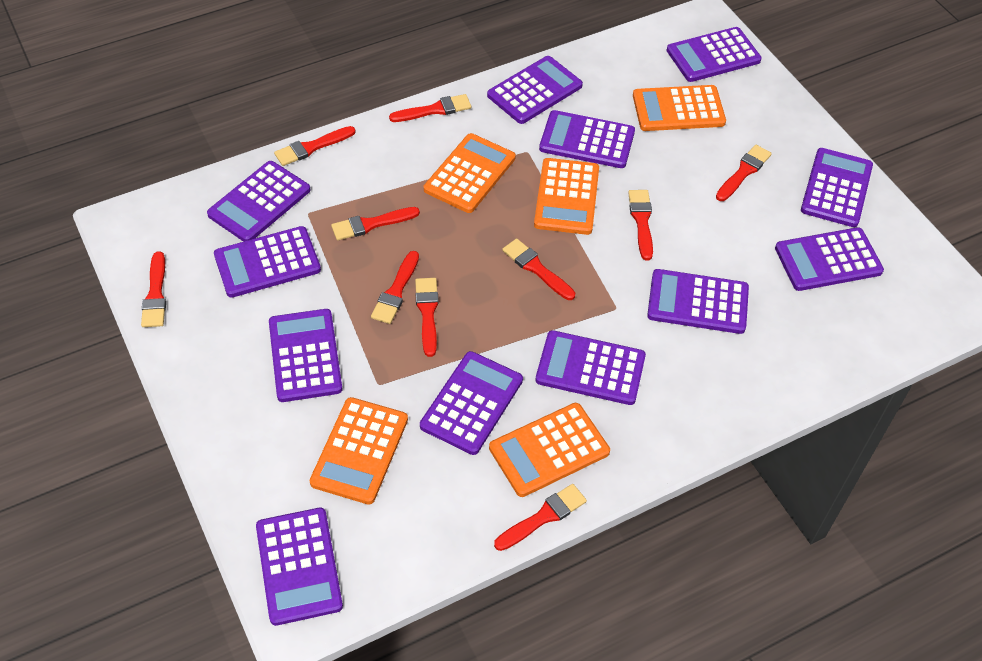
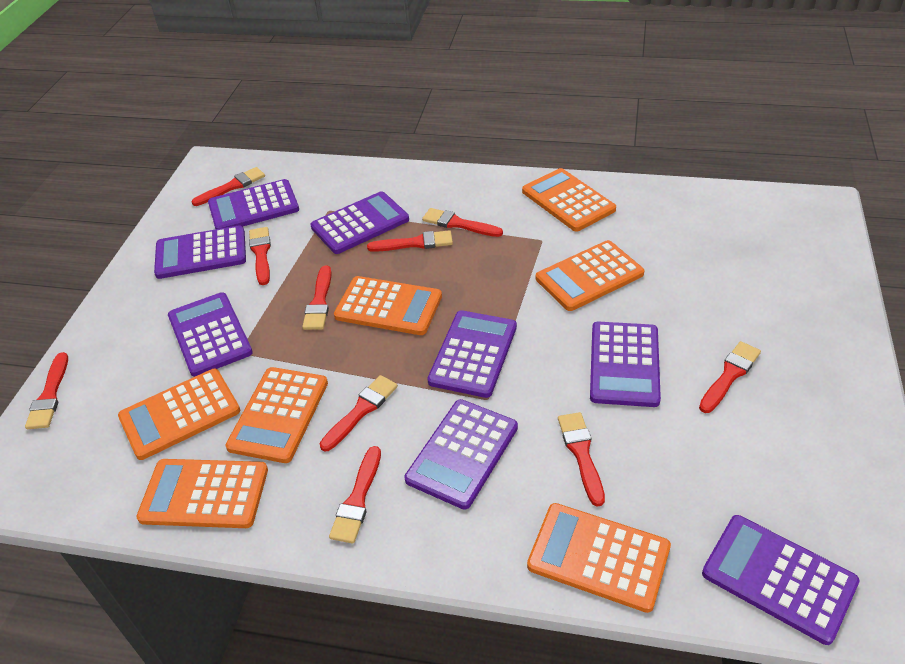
orange calculator: 5 -> 7
purple calculator: 12 -> 8

